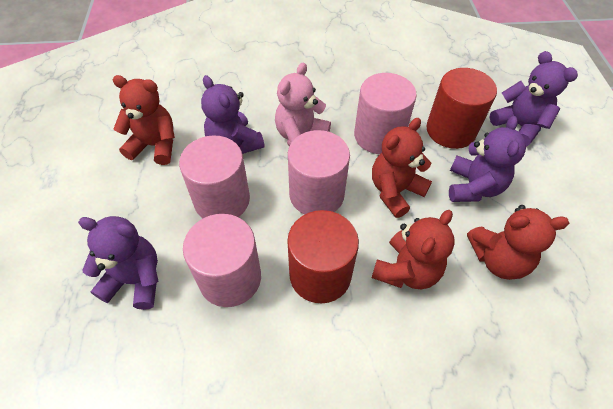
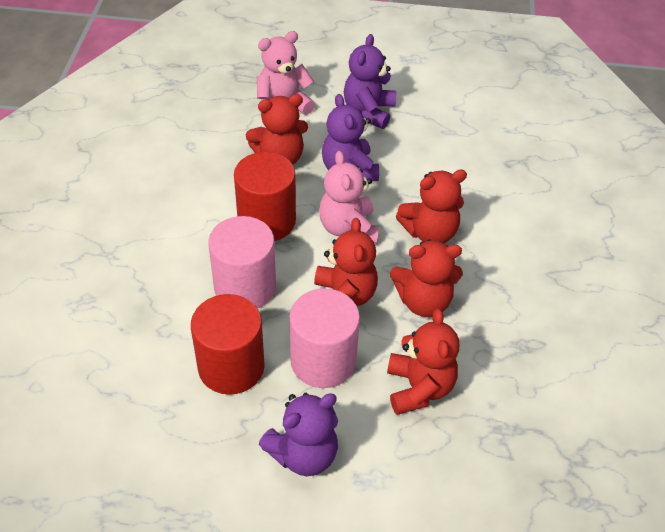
pink cylinder: 4 -> 2
pink teddy bear: 1 -> 2
purple teddy bear: 4 -> 3
red teddy bear: 4 -> 5

